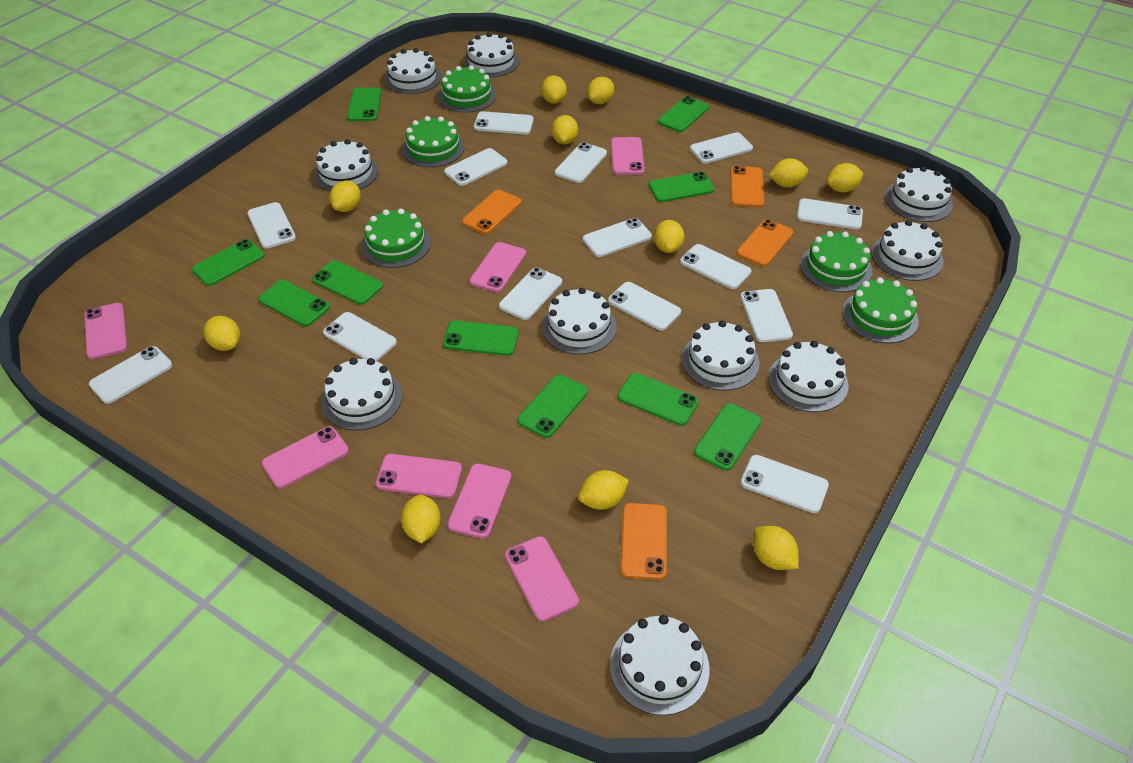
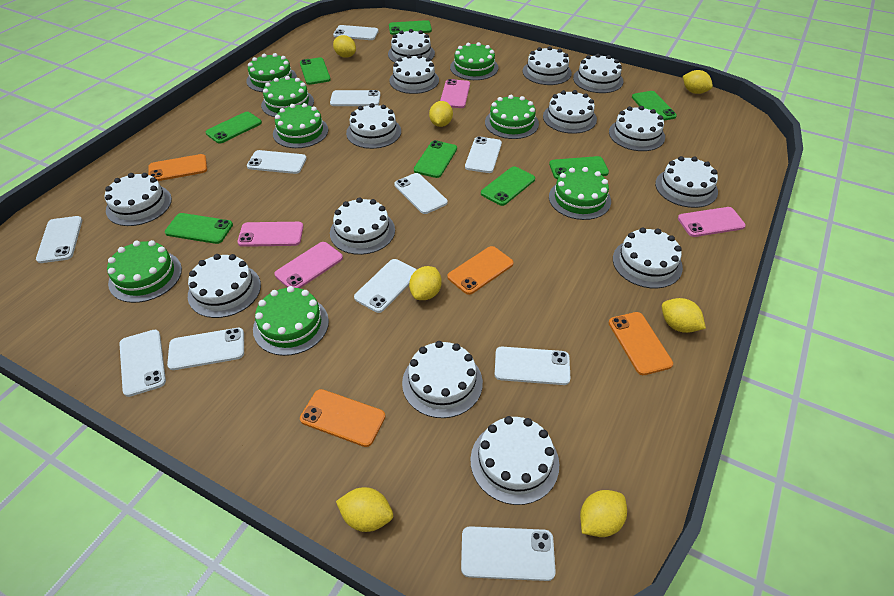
green cake: 5 -> 8
green phone: 10 -> 8
pink phone: 7 -> 4
white cake: 10 -> 14
white phone: 14 -> 11
yellow lemon: 11 -> 7

